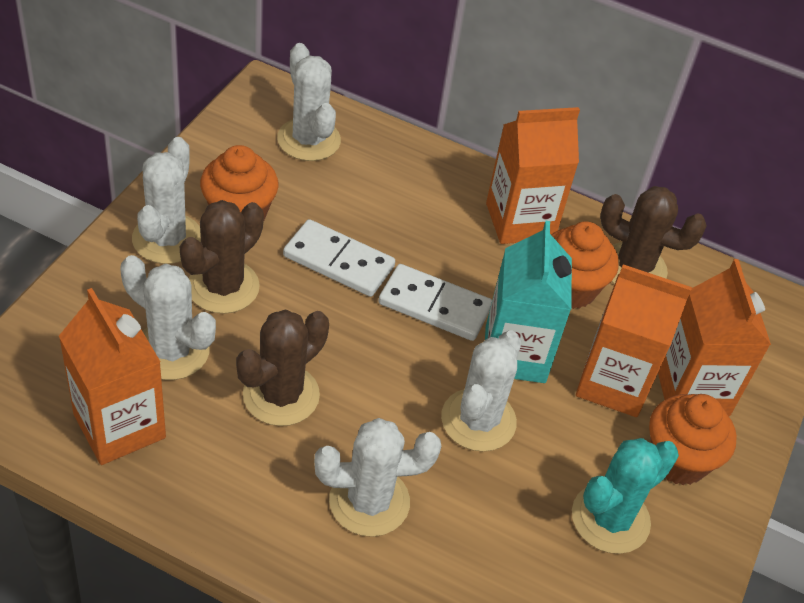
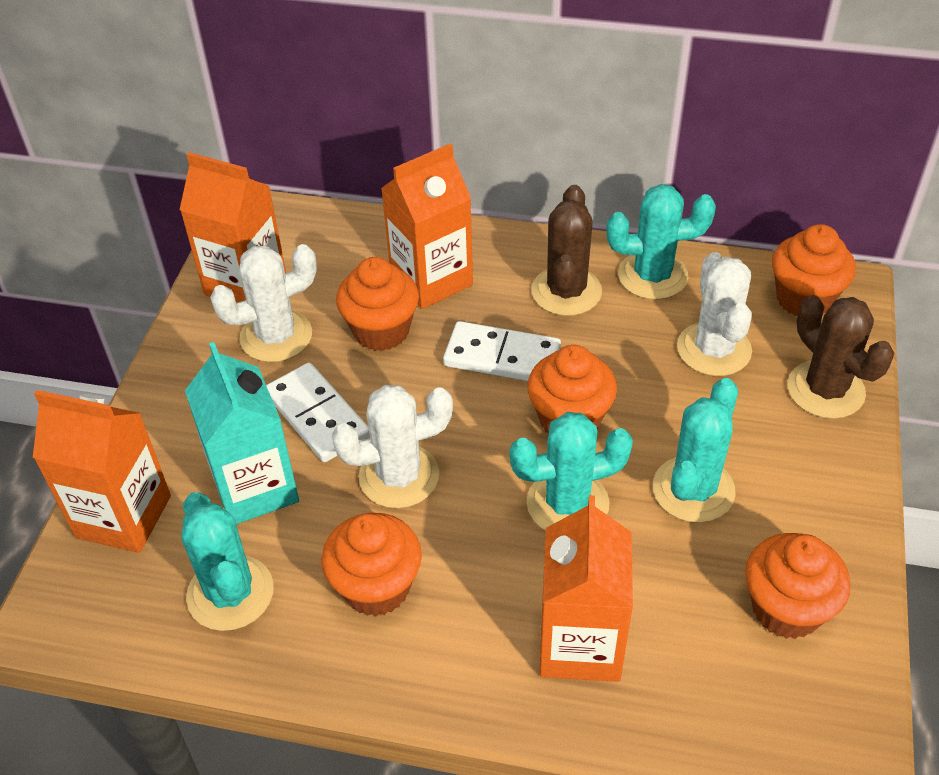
brown cactus: 3 -> 2
orange cupcake: 3 -> 5
turquoise cactus: 1 -> 4
white cactus: 5 -> 3

